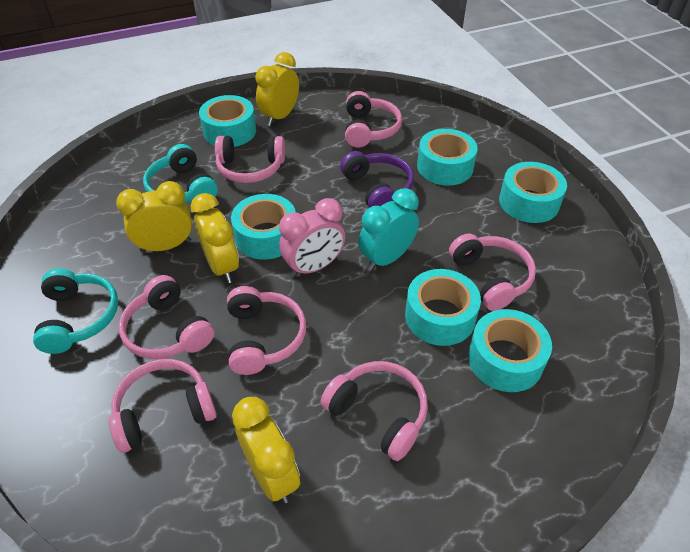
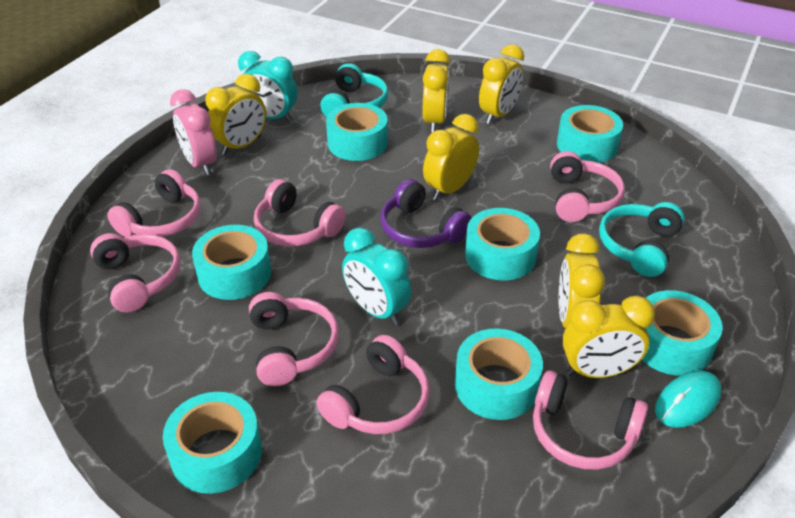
turquoise clock: 1 -> 2
turquoise mouse: 0 -> 1
turquoise tape: 6 -> 7
yellow clock: 4 -> 6

